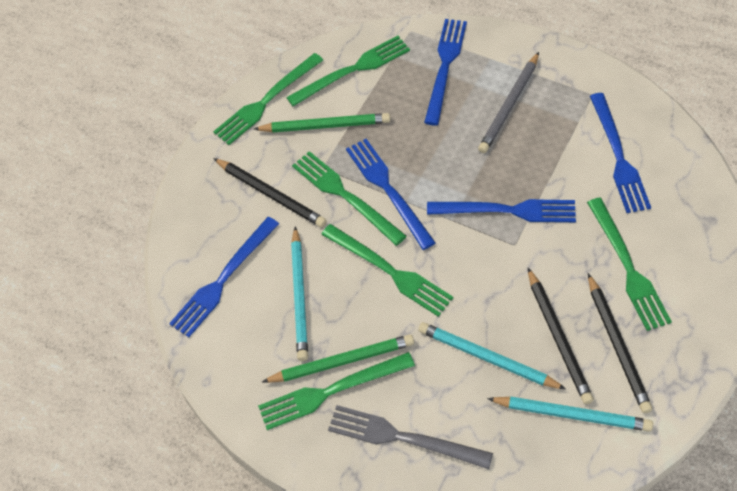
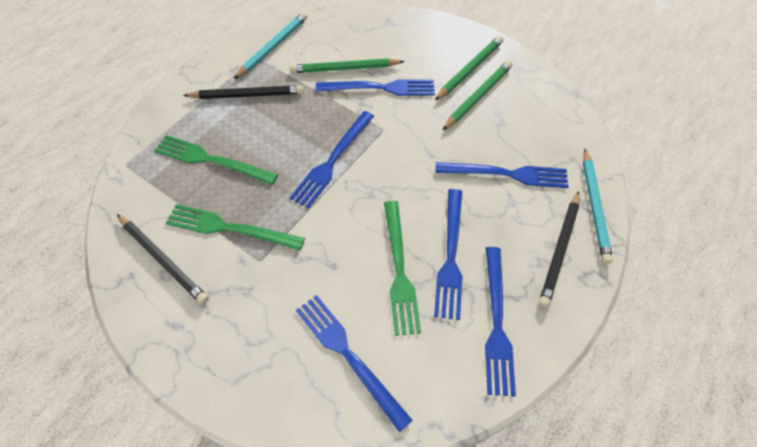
blue fork: 5 -> 6
green fork: 6 -> 3
green pencil: 2 -> 3
grey fork: 1 -> 0
grey pencil: 1 -> 0
turquoise pencil: 3 -> 2

